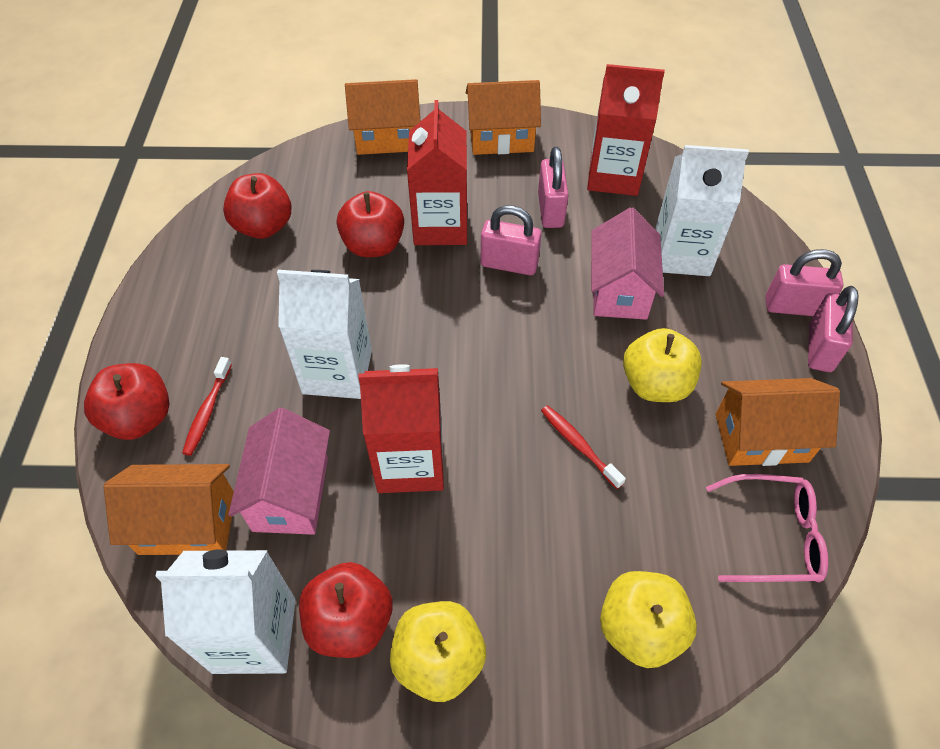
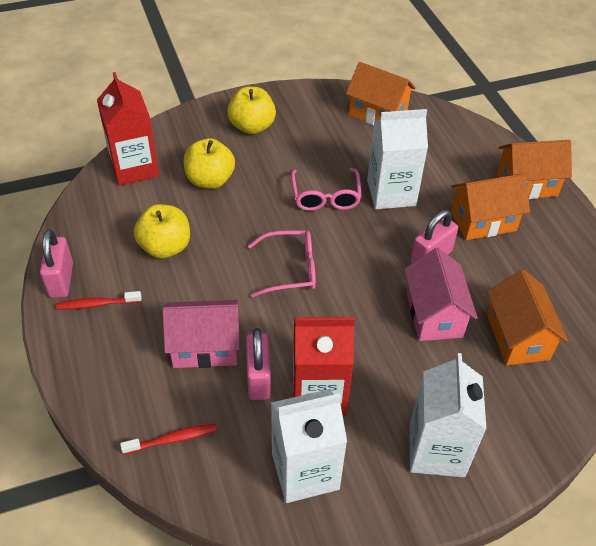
pink glasses: 1 -> 2
pink padlock: 4 -> 3
red apple: 4 -> 0
red carton: 3 -> 2

